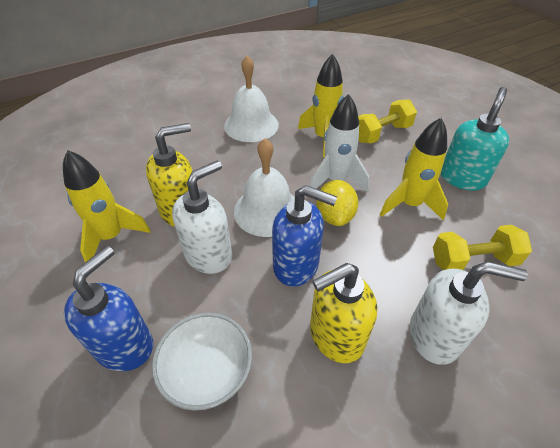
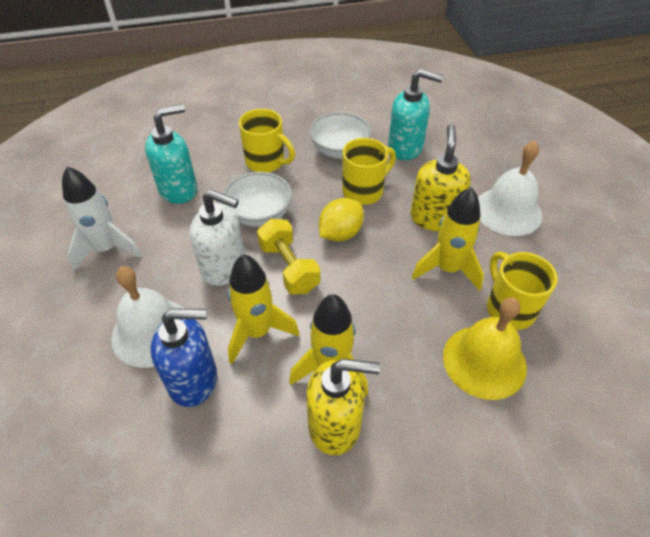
blue soap dispenser: 2 -> 1
turquoise soap dispenser: 1 -> 2
white bowl: 1 -> 2
white soap dispenser: 2 -> 1
yellow bell: 0 -> 1
yellow dumbbell: 2 -> 1
yellow mug: 0 -> 3

